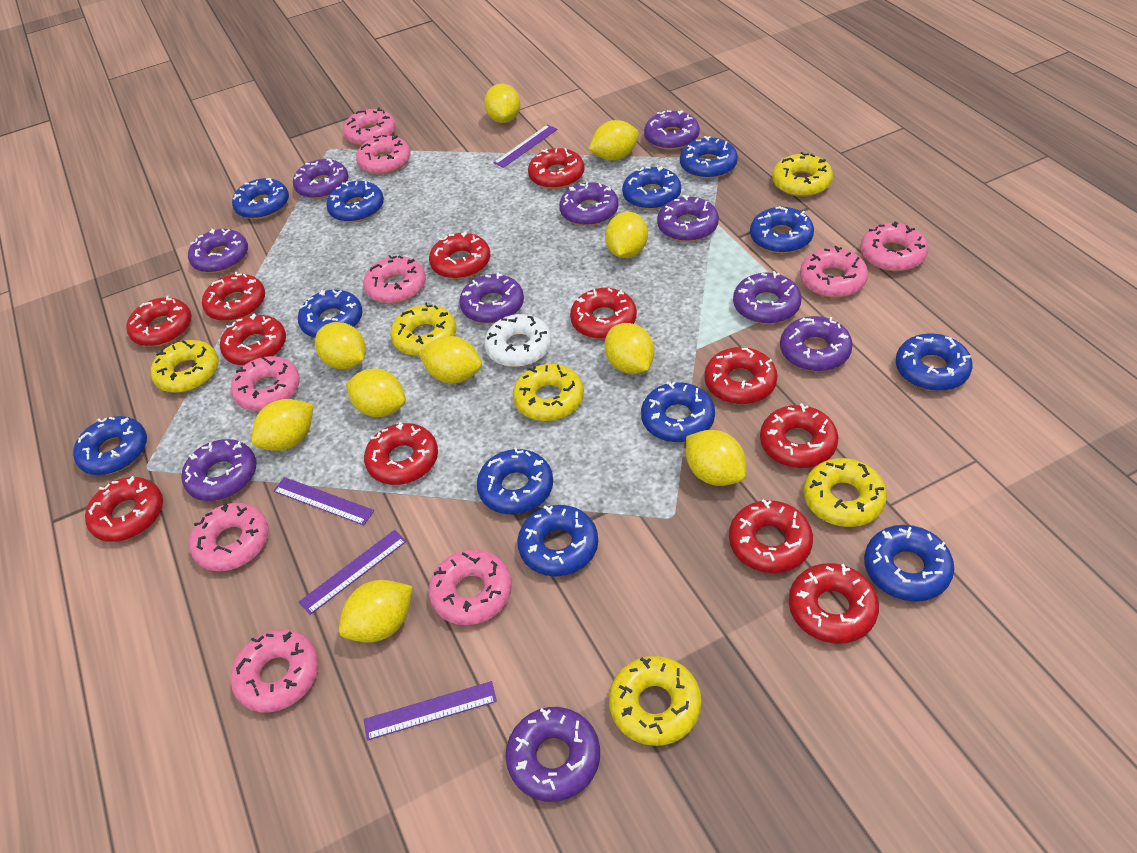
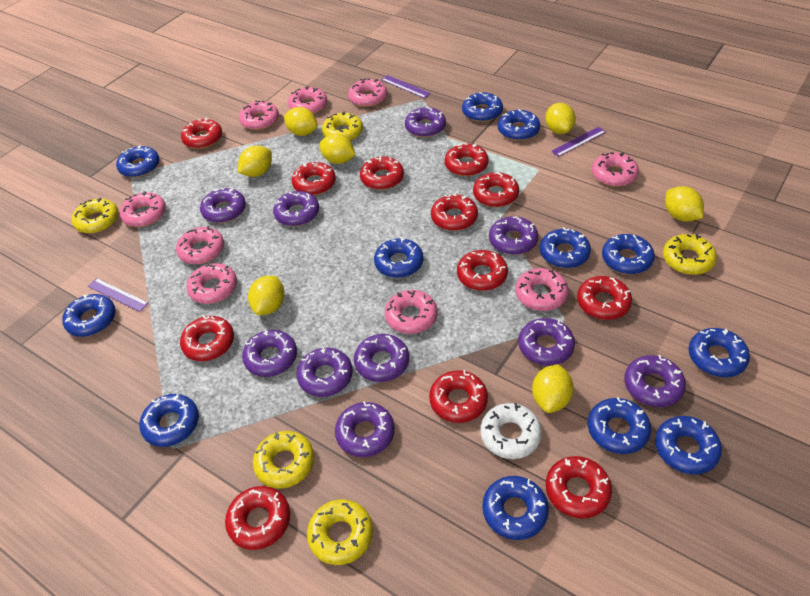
purple ruler: 4 -> 3
yellow donut: 6 -> 5
yellow lemon: 10 -> 7

